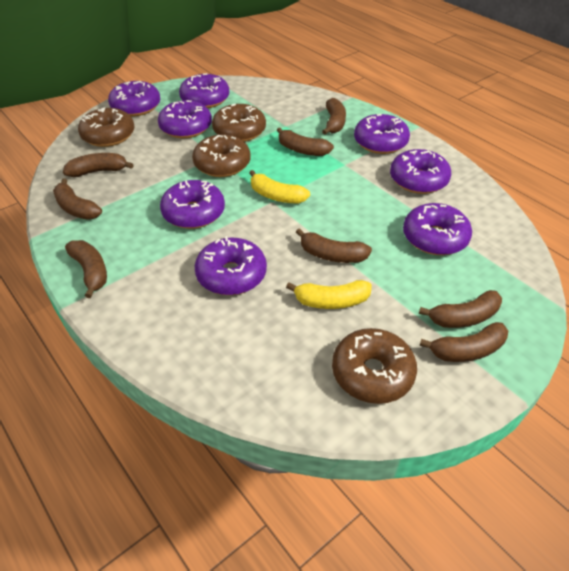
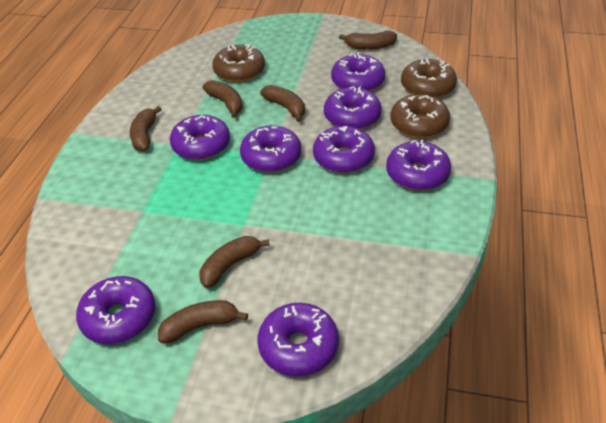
brown banana: 8 -> 6
brown donut: 4 -> 3
yellow banana: 2 -> 0

